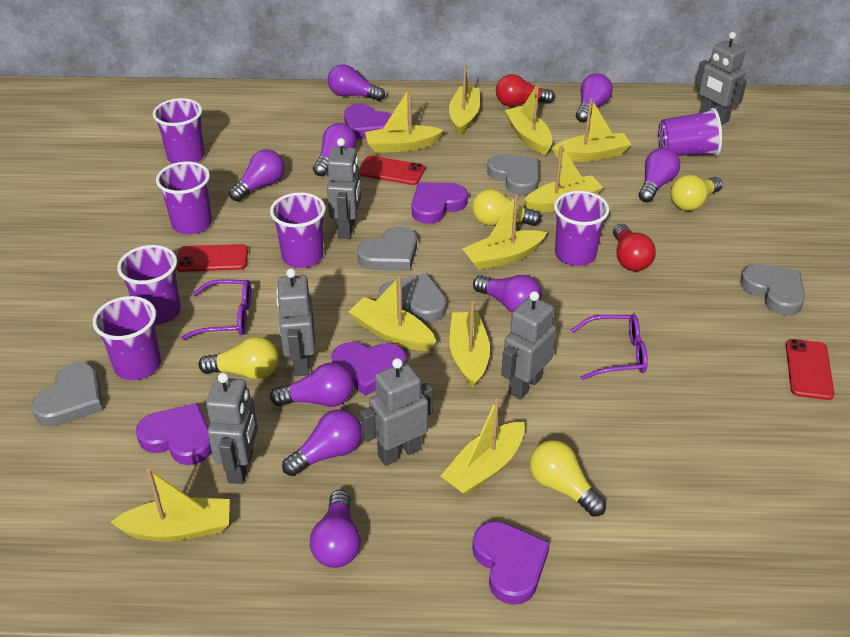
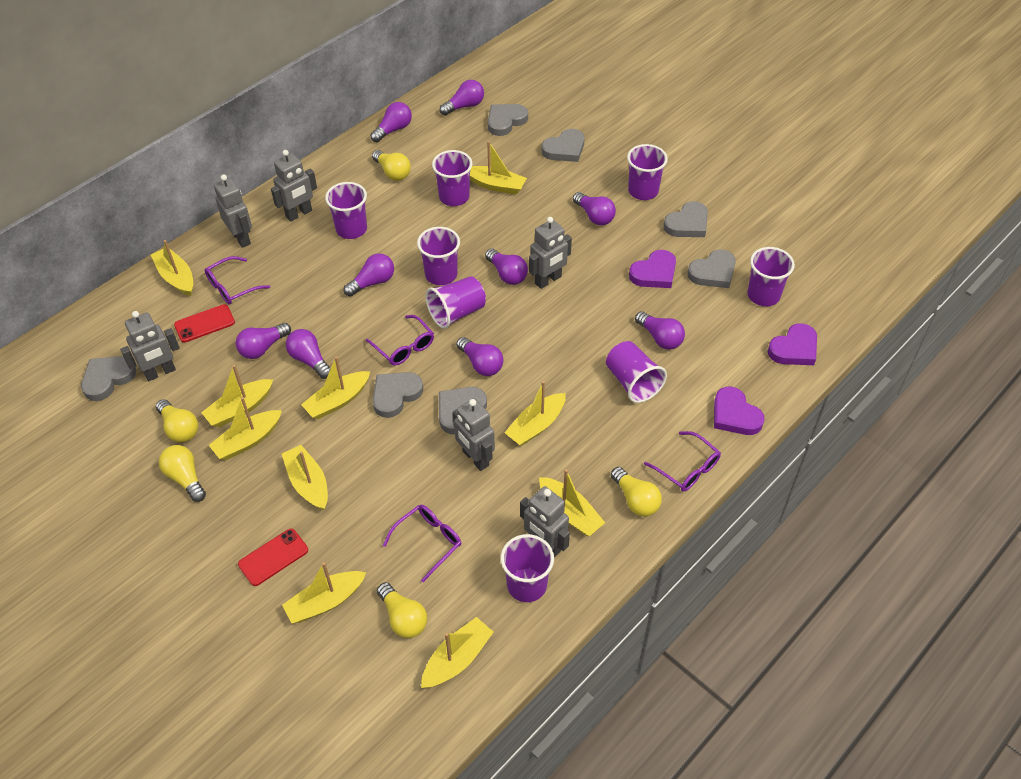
grey heart: 5 -> 7
purple cup: 7 -> 8
purple glasses: 2 -> 4
purple heart: 5 -> 3
red light bulb: 2 -> 0
red phone: 3 -> 2
yellow light bulb: 4 -> 5

